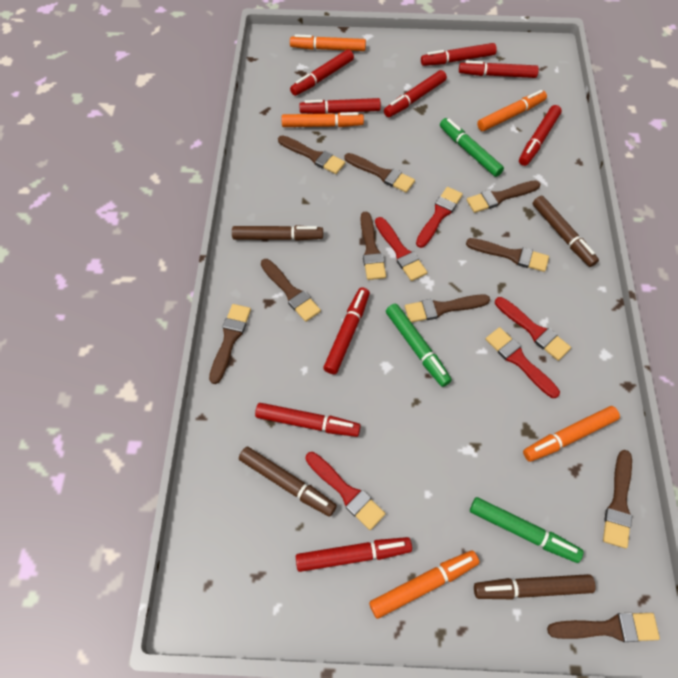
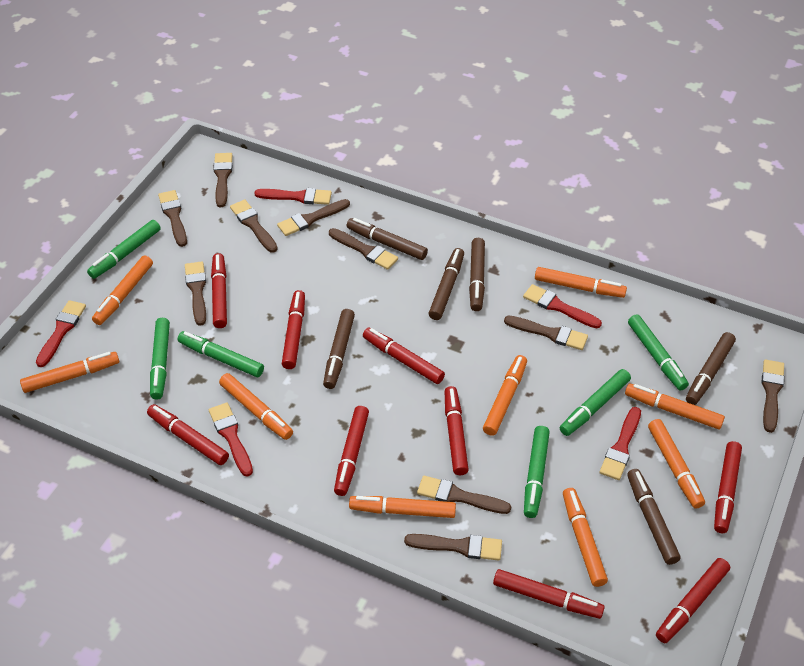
brown marker: 4 -> 6
green marker: 3 -> 6
orange marker: 5 -> 9

